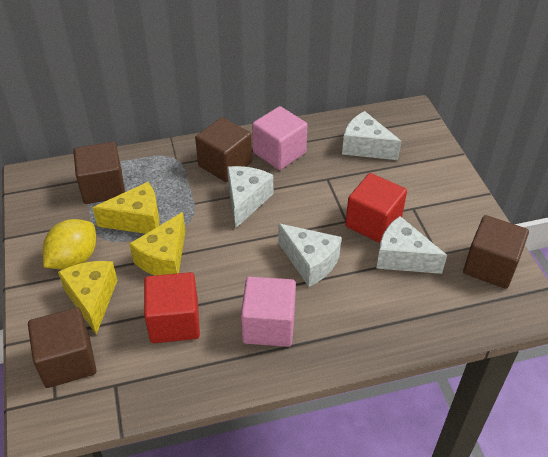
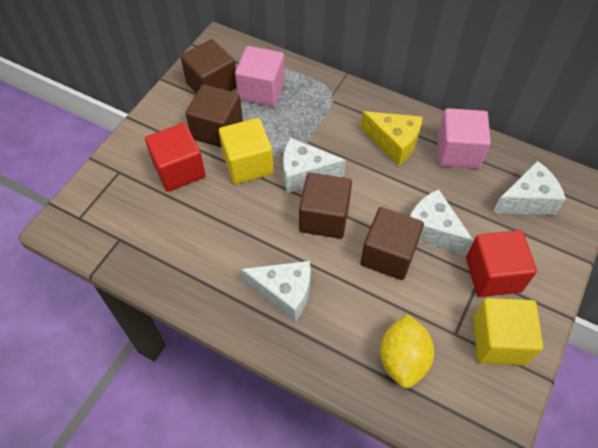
yellow cheese: 3 -> 1
yellow cube: 0 -> 2

